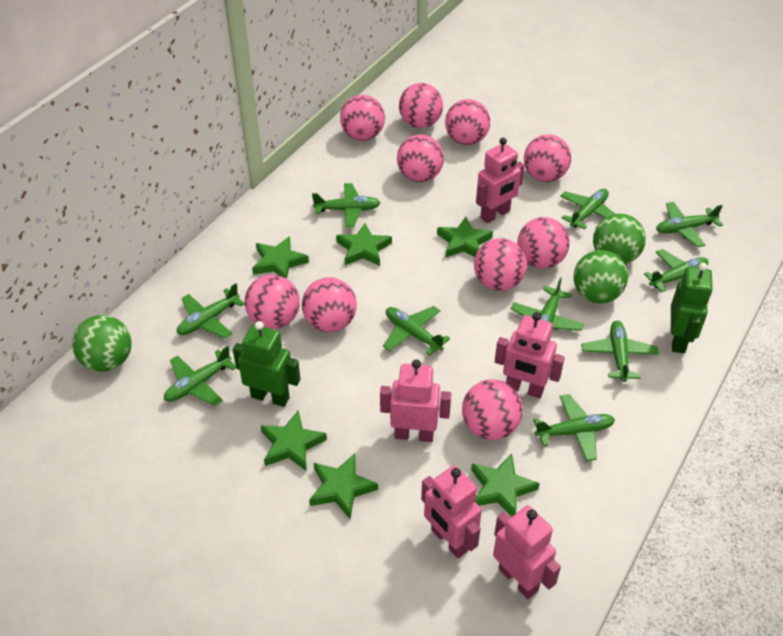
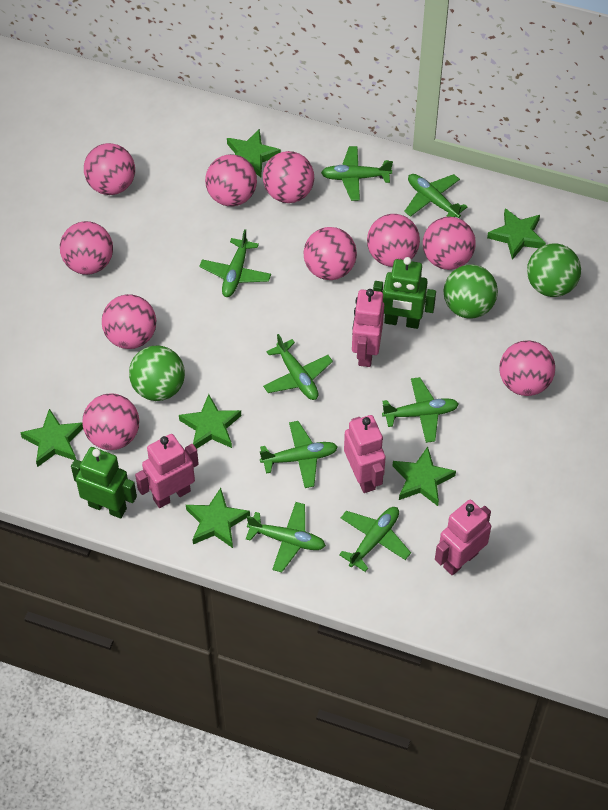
green plane: 10 -> 8
pink robot: 5 -> 4

